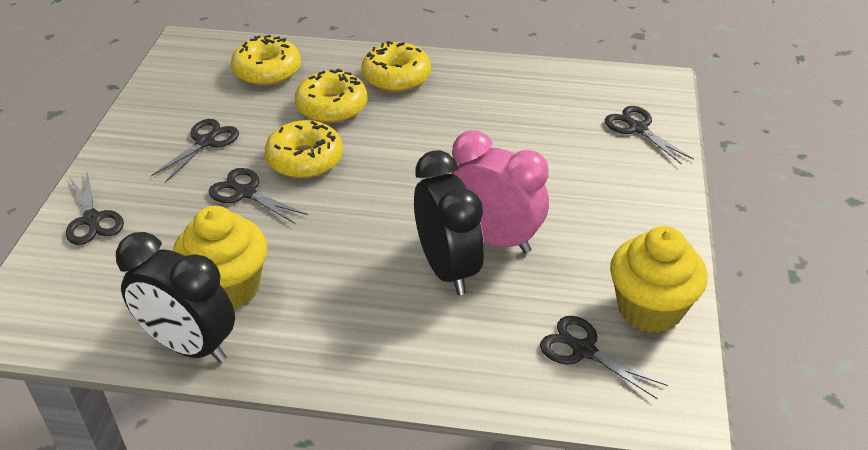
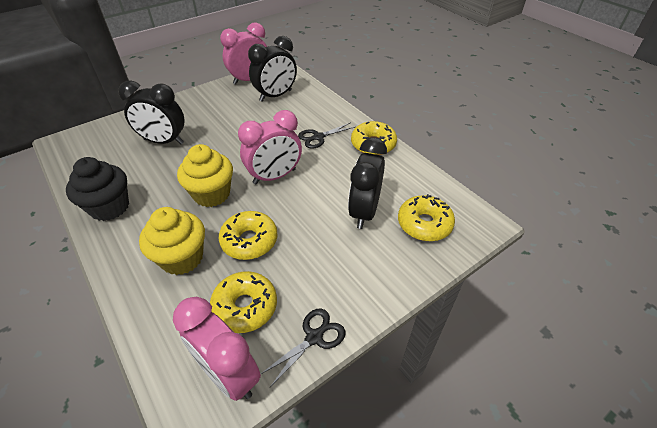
black clock: 2 -> 3
black cupcake: 0 -> 1
black scissors: 5 -> 2
pink clock: 1 -> 3

